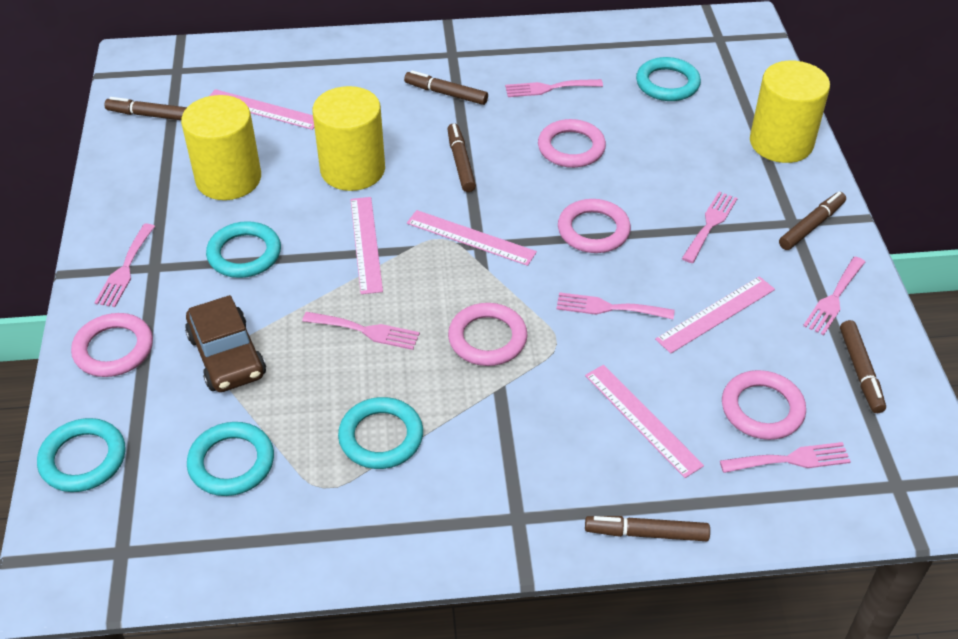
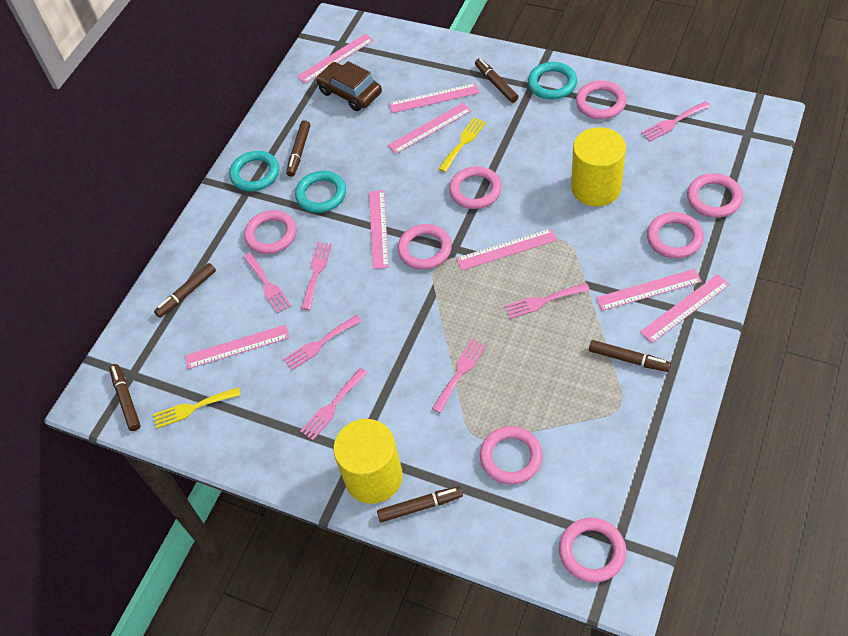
pink ring: 5 -> 8
pink ruler: 5 -> 8
turquoise ring: 5 -> 3
yellow cylinder: 3 -> 2
yellow fork: 0 -> 2

